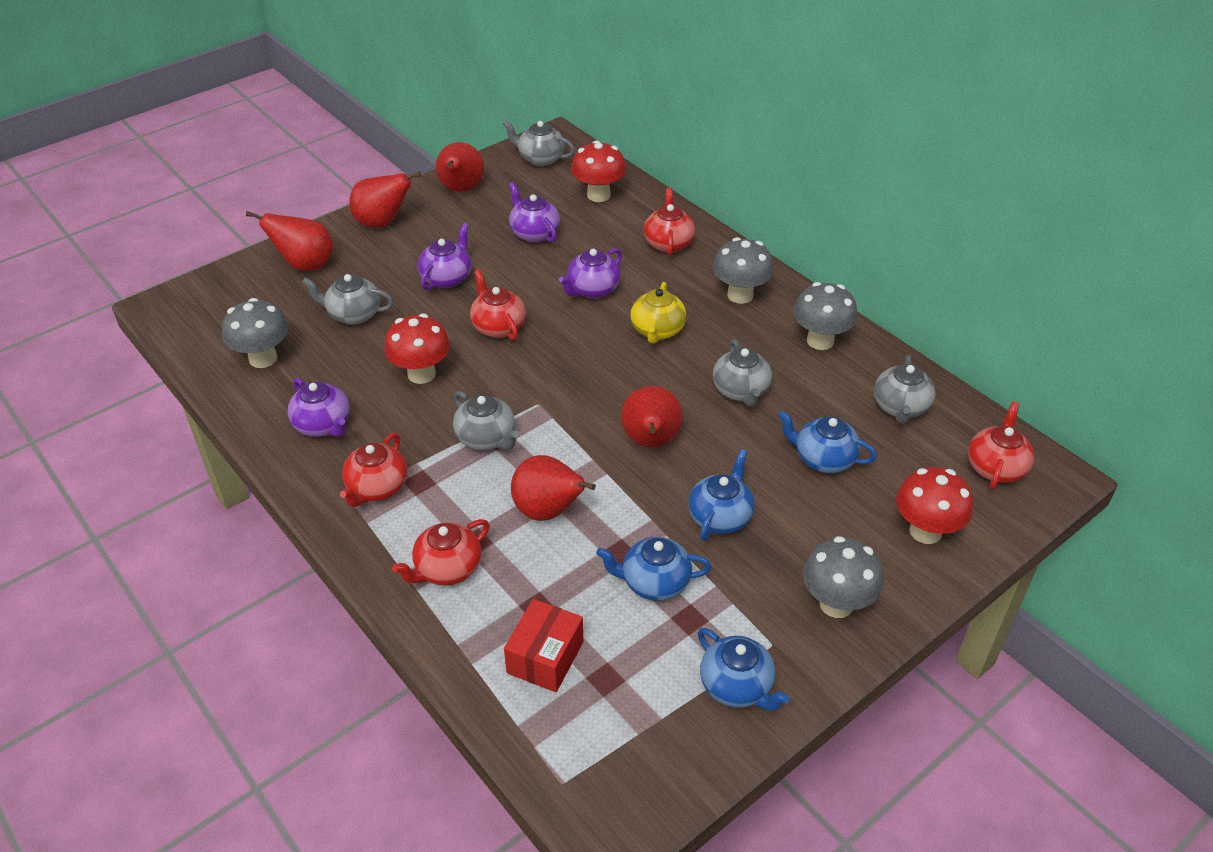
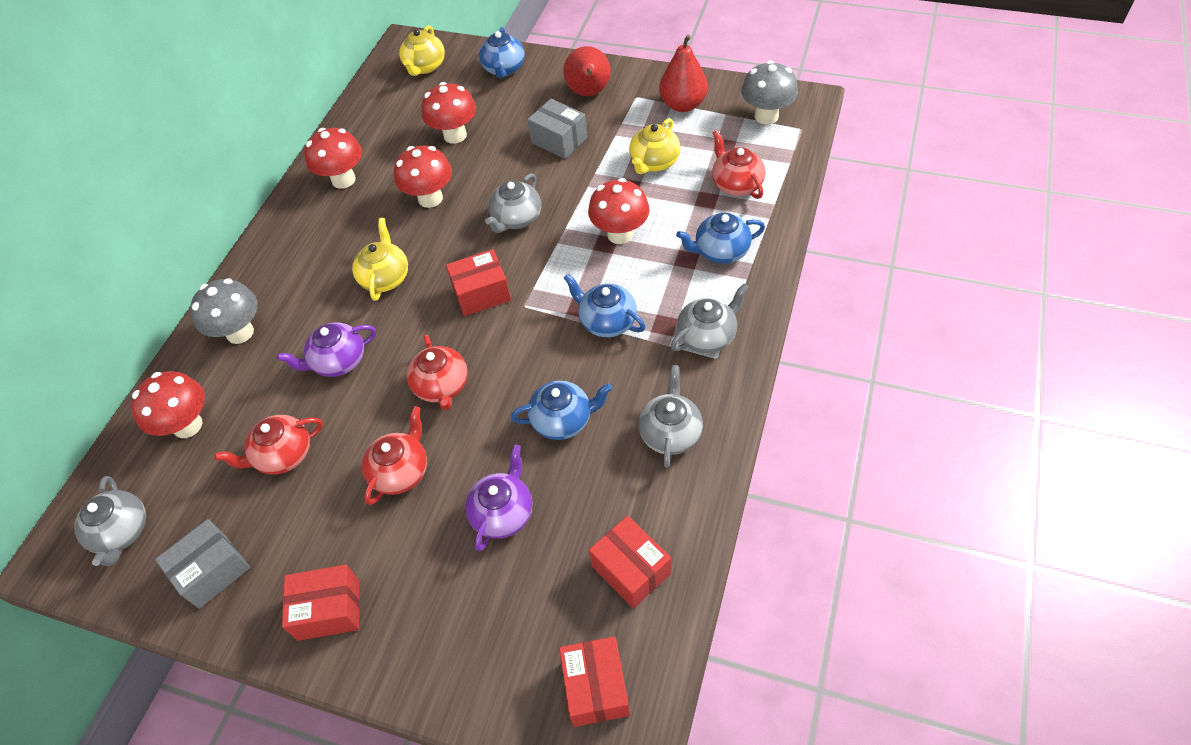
grey box: 0 -> 2
grey mushroom: 4 -> 2
grey teapot: 5 -> 4
purple teapot: 4 -> 2
red box: 1 -> 4
red mushroom: 3 -> 5
red pear: 5 -> 2
red teapot: 5 -> 4
yellow teapot: 1 -> 3

